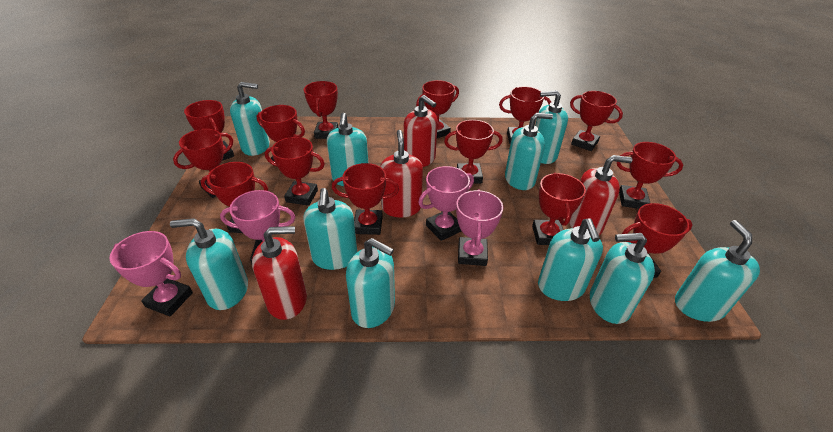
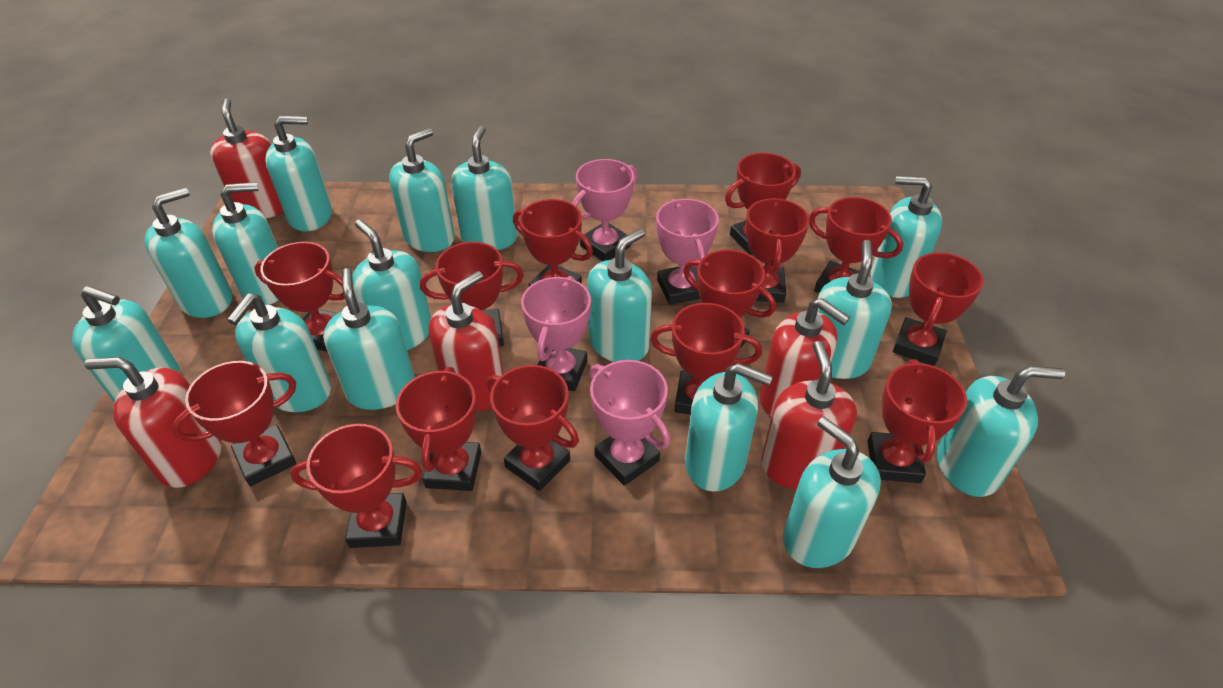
red soap dispenser: 4 -> 5
turquoise soap dispenser: 10 -> 15

